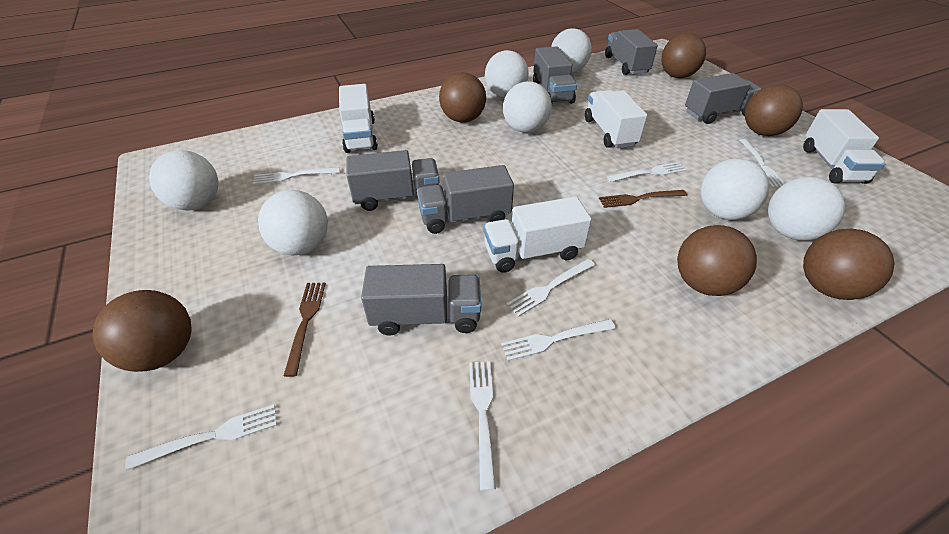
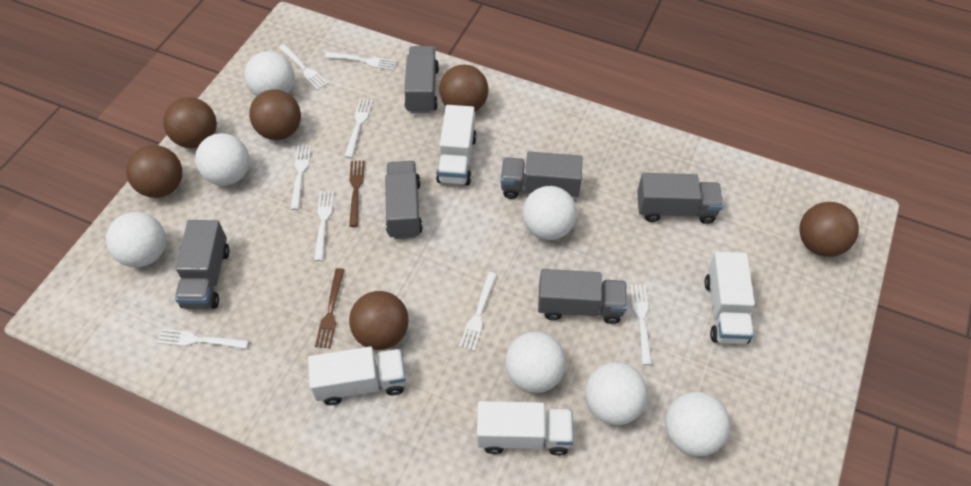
white fork: 7 -> 8

